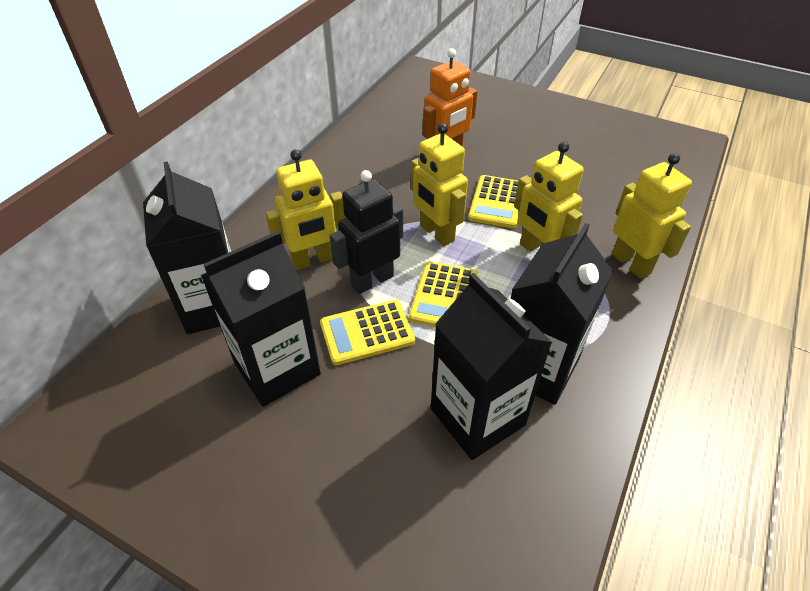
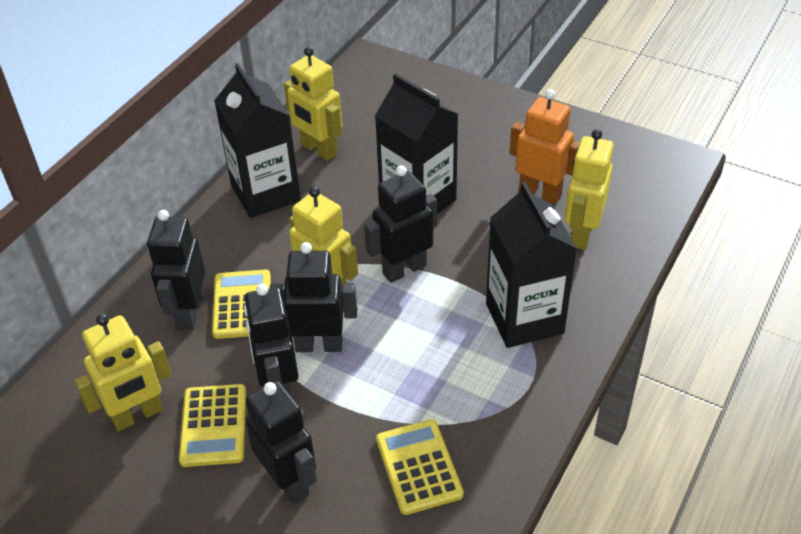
black carton: 4 -> 3
black robot: 1 -> 5

